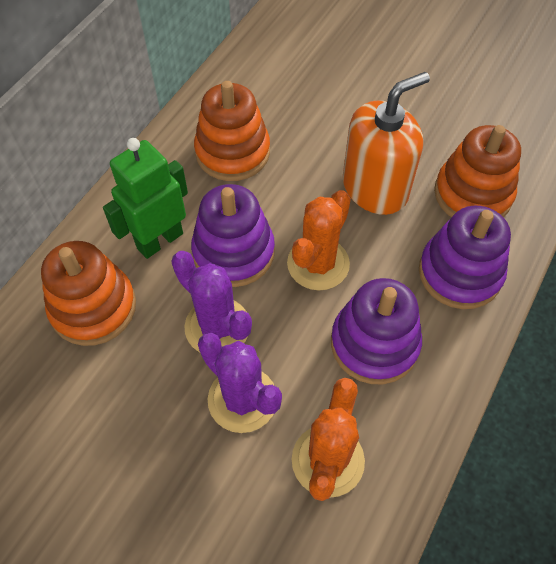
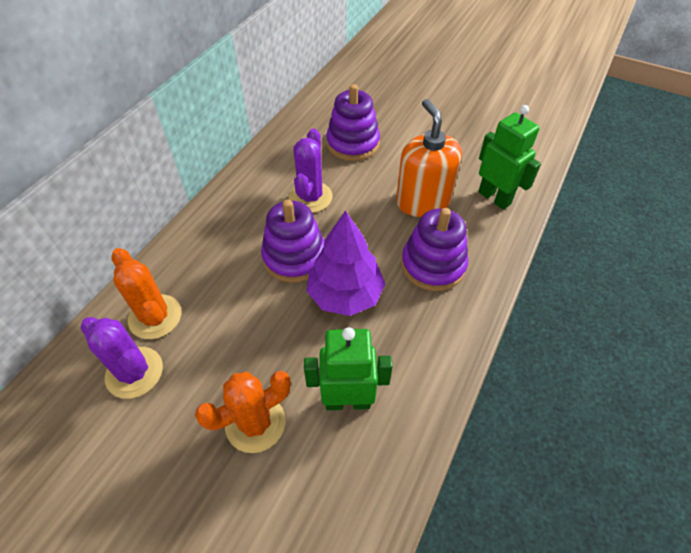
green robot: 1 -> 2
orange stacking toy: 3 -> 0
purple tree: 0 -> 1

